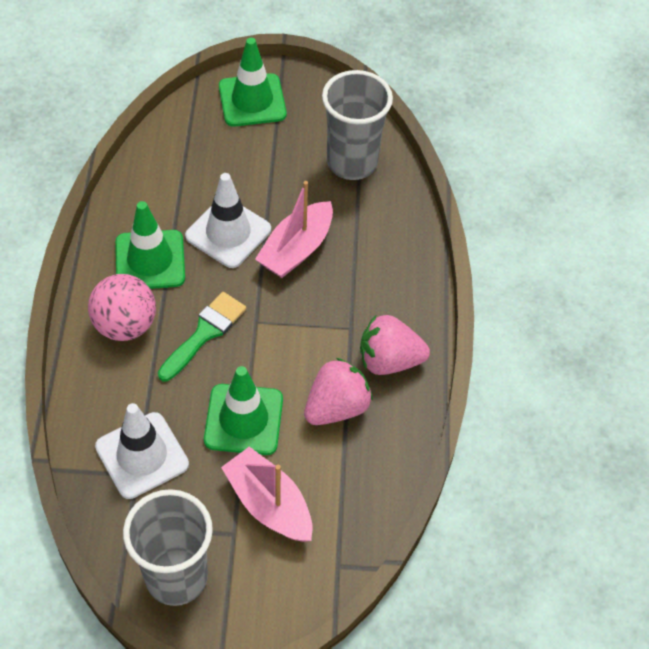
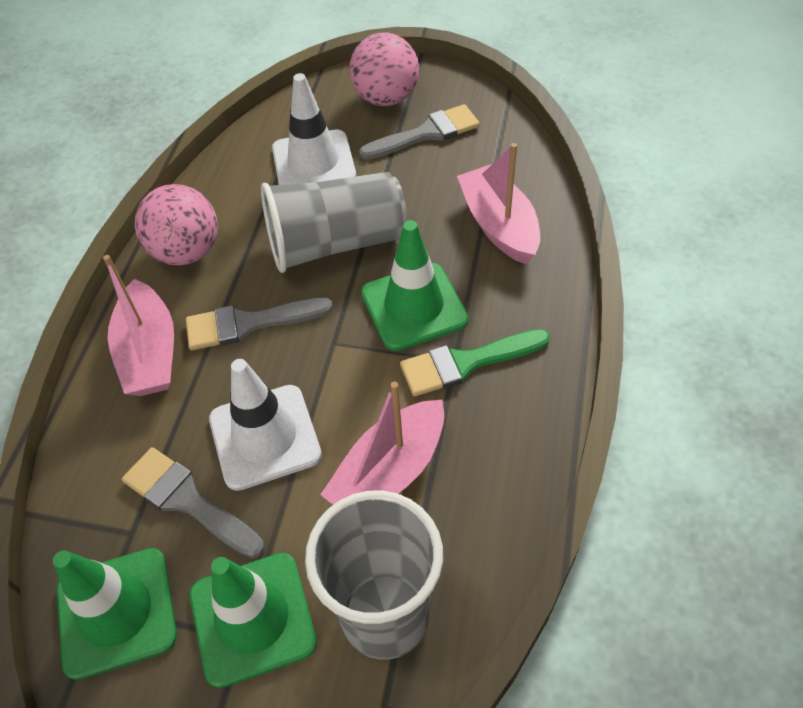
grey brush: 0 -> 3
pink ball: 1 -> 2
pink boat: 2 -> 3
pink strawberry: 2 -> 0

